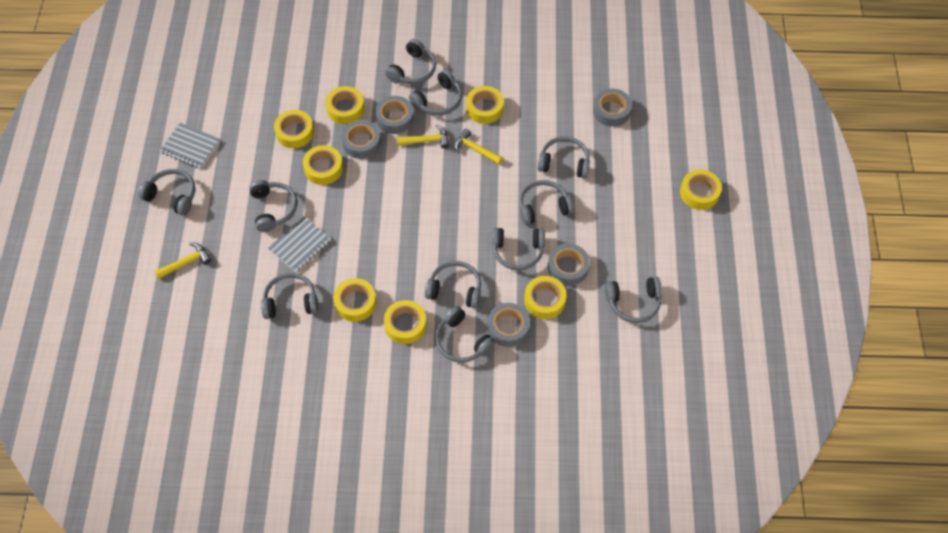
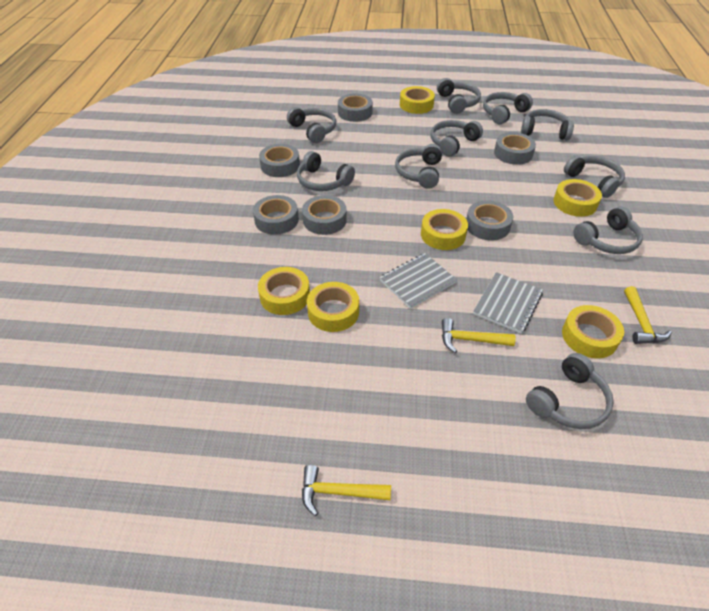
grey headphones: 11 -> 10
grey tape: 5 -> 6
yellow tape: 8 -> 6

